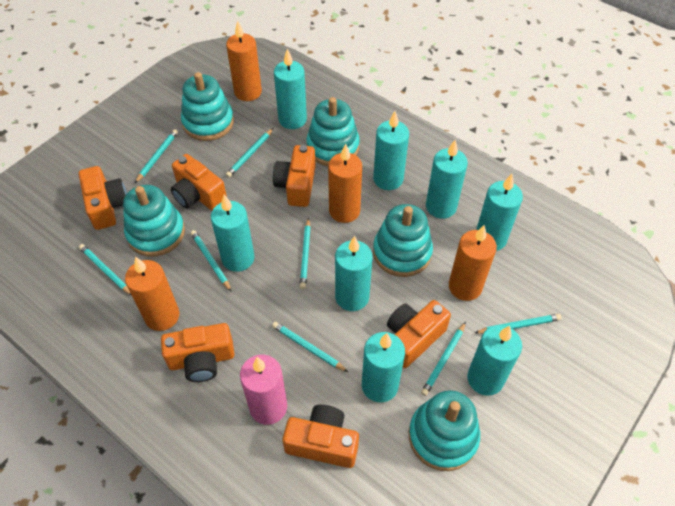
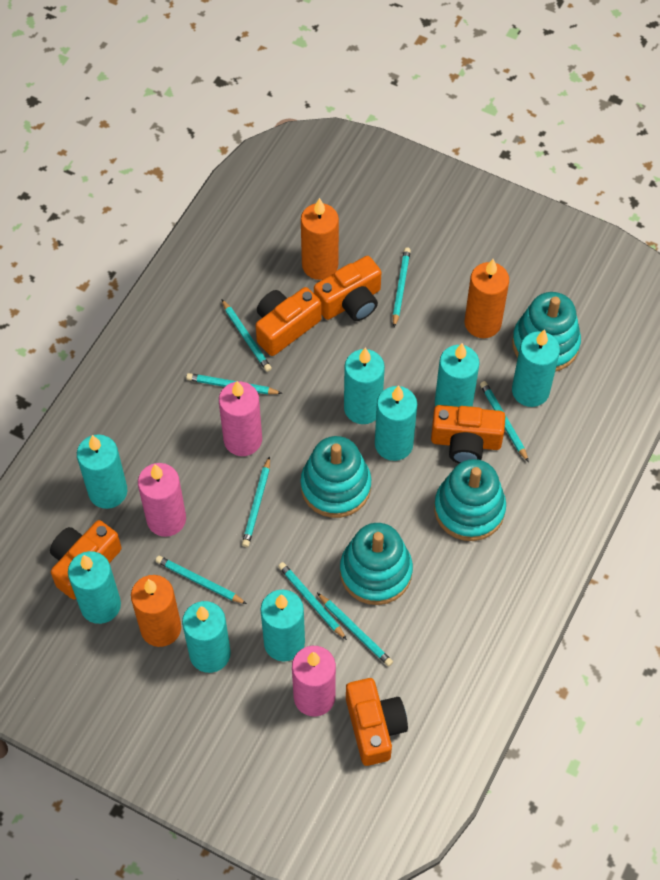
orange camera: 6 -> 5
orange candle: 4 -> 3
pink candle: 1 -> 3
turquoise stacking toy: 5 -> 4

